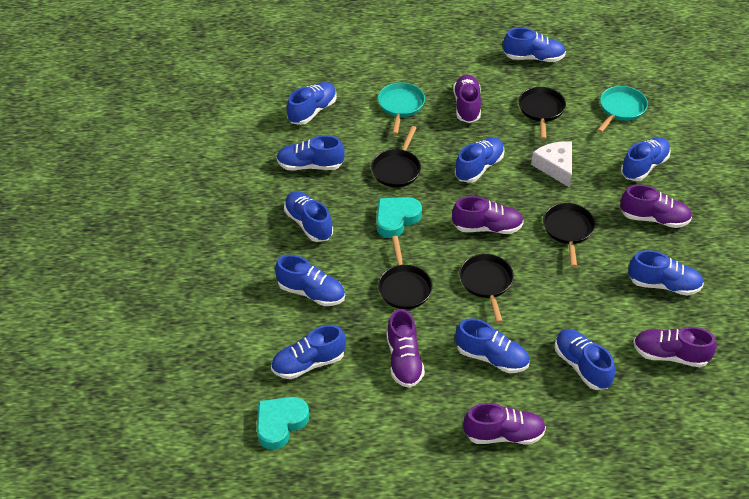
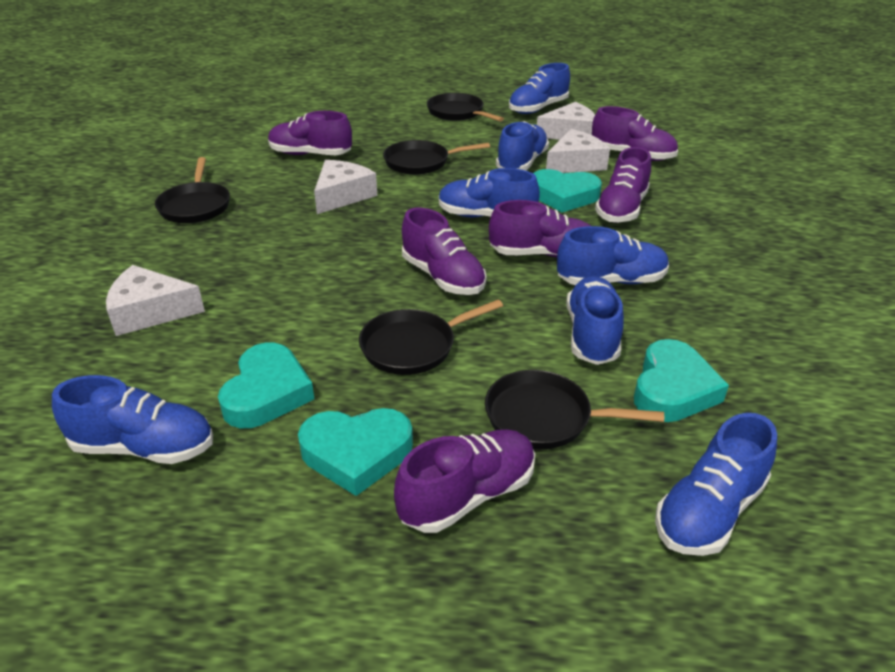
blue shoe: 11 -> 7
turquoise heart: 2 -> 4
turquoise pan: 2 -> 0
white cheese: 1 -> 4

